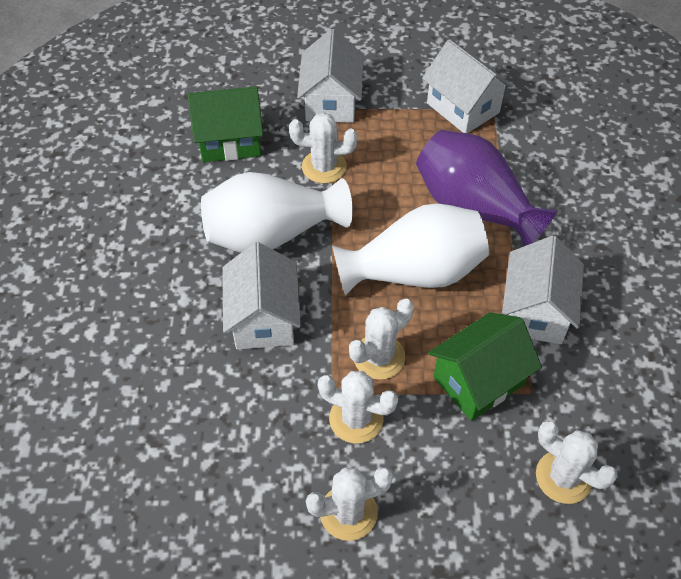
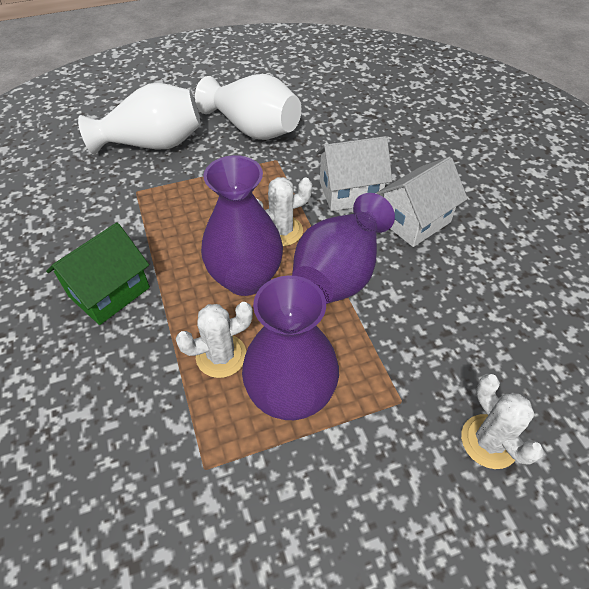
green house: 2 -> 1
purple vase: 1 -> 3
white cactus: 5 -> 3
white house: 4 -> 2

